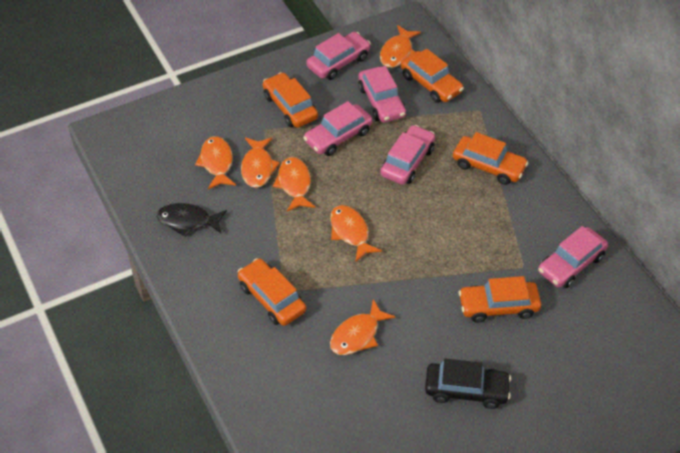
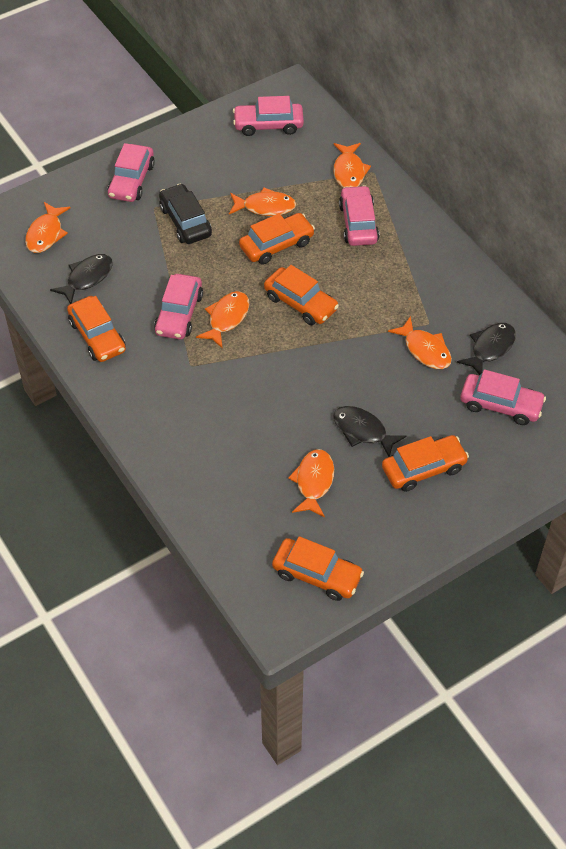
black fish: 1 -> 3

